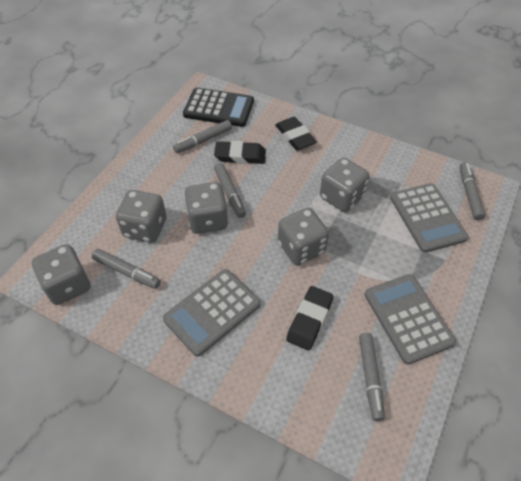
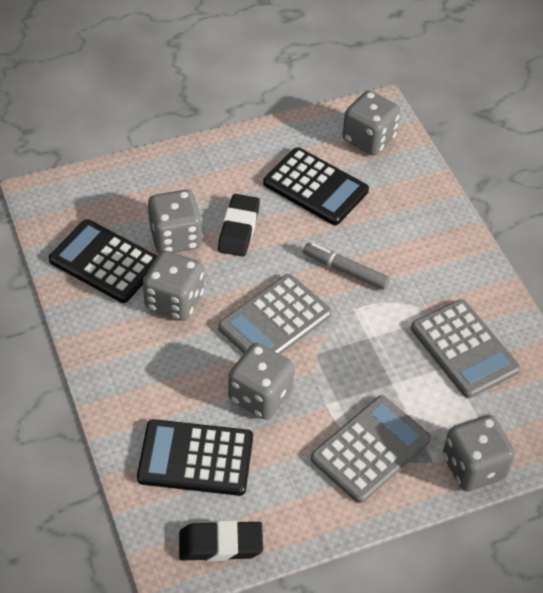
black calculator: 1 -> 3
black eraser: 3 -> 2
grey marker: 5 -> 1

